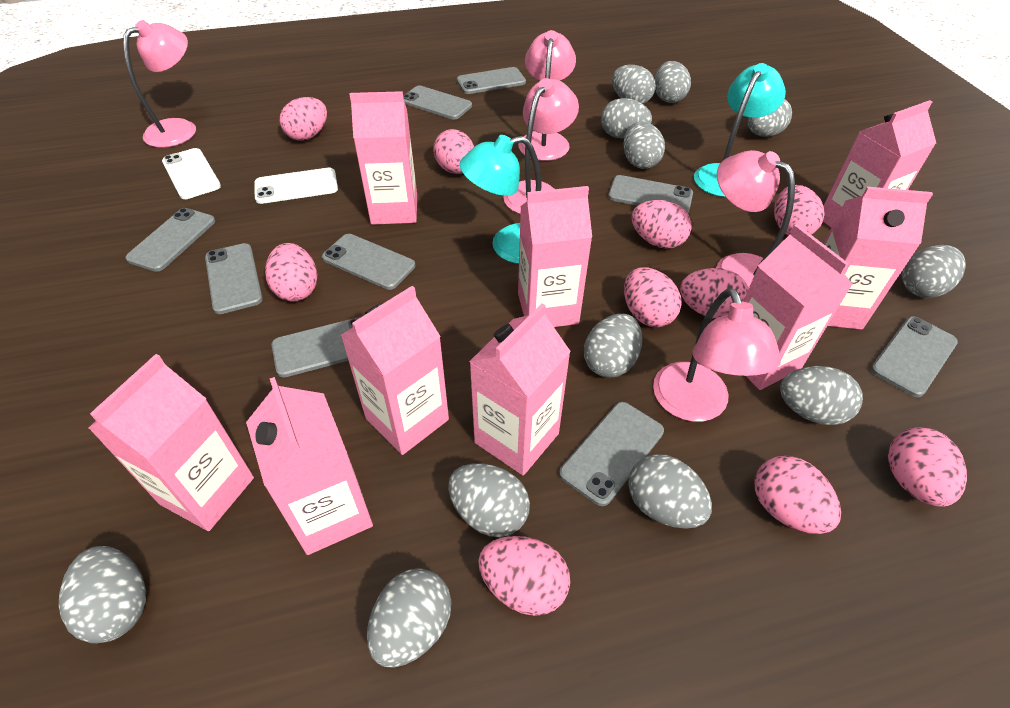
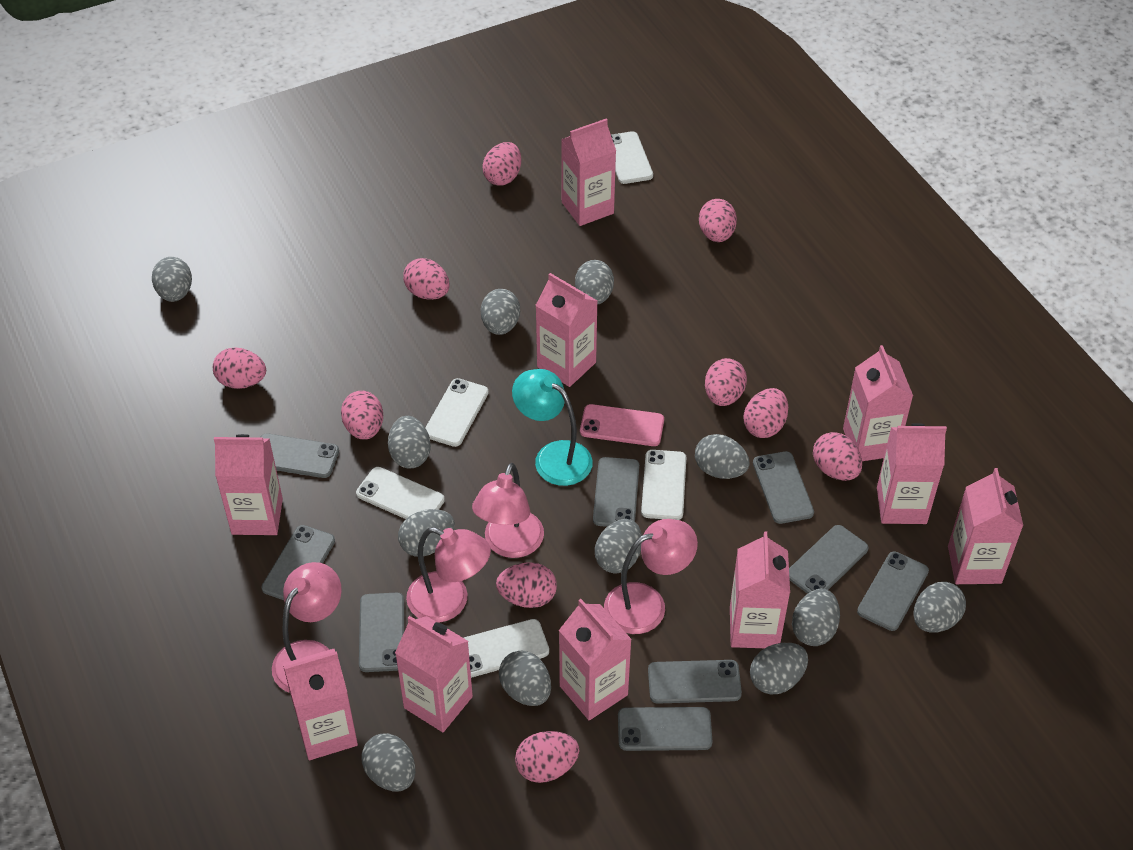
pink carton: 9 -> 10
pink lamp: 5 -> 4
pink phone: 0 -> 1
turquoise lamp: 2 -> 1
white phone: 2 -> 5

